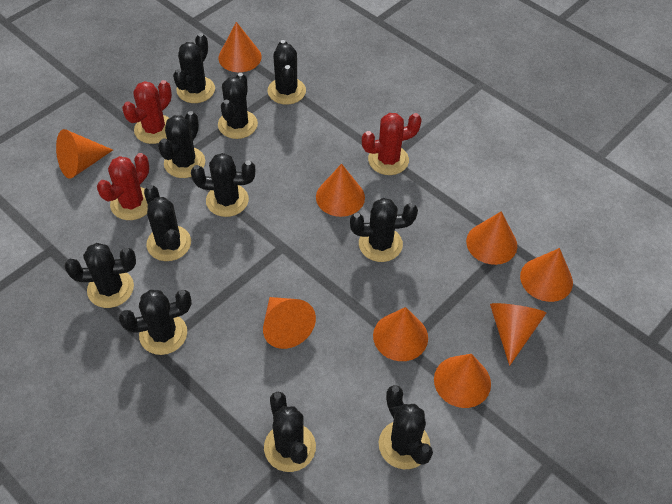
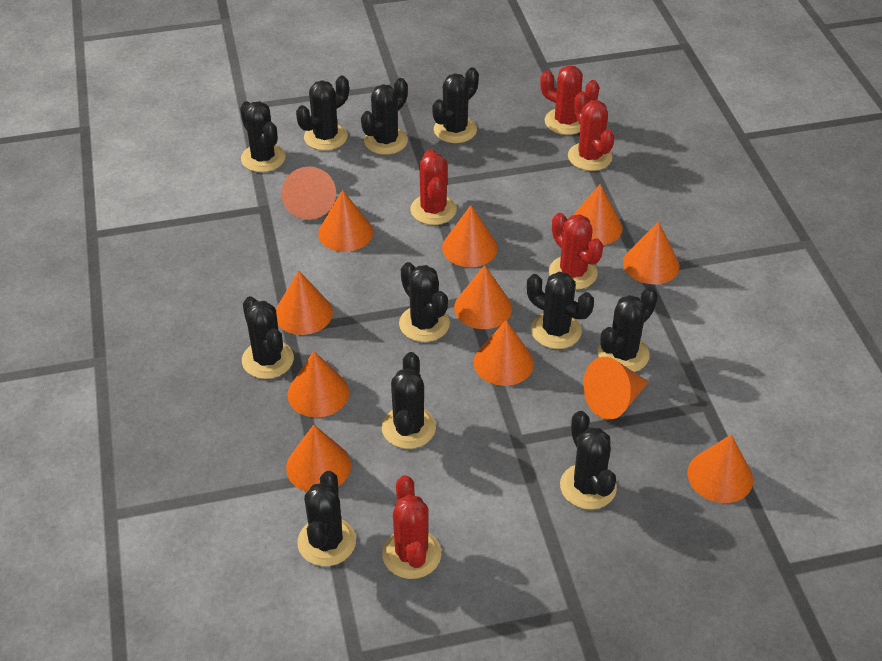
orange cone: 9 -> 12
red cactus: 3 -> 5

